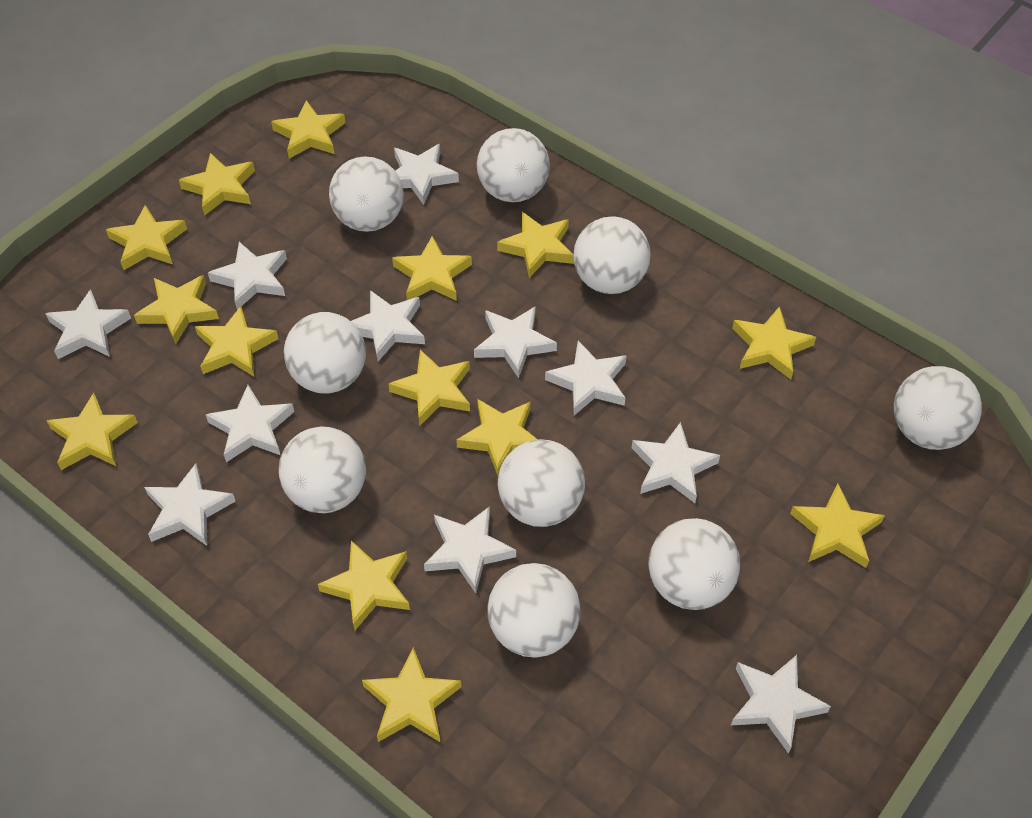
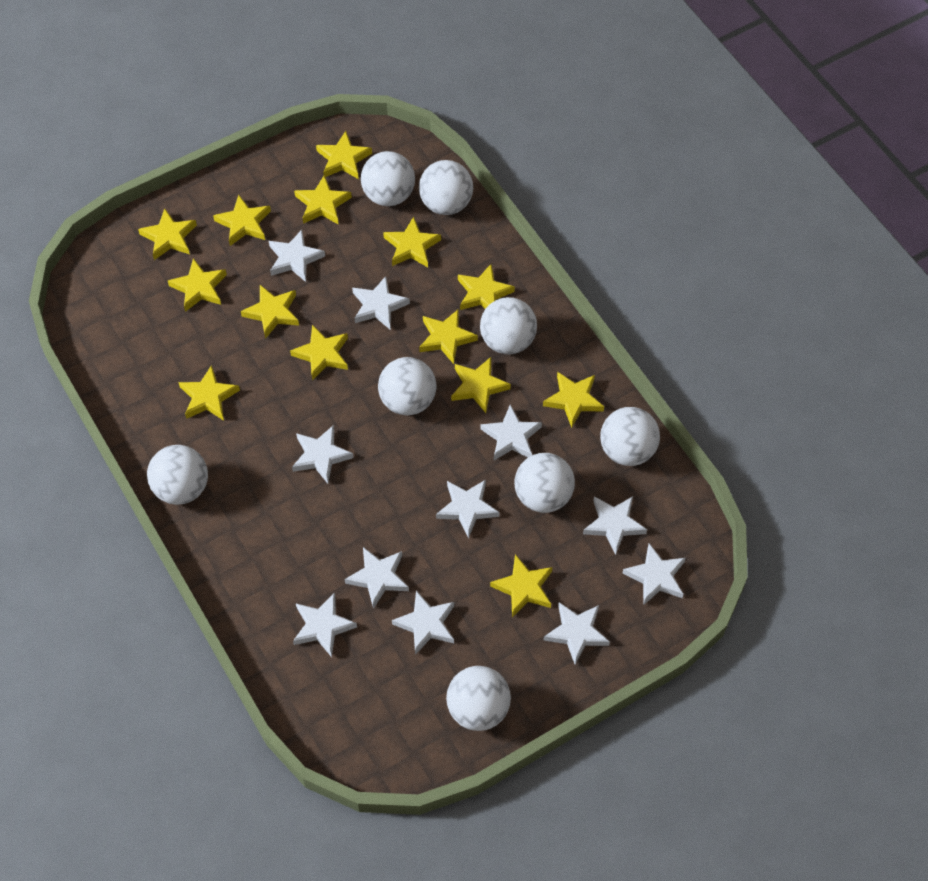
white ball: 9 -> 8

